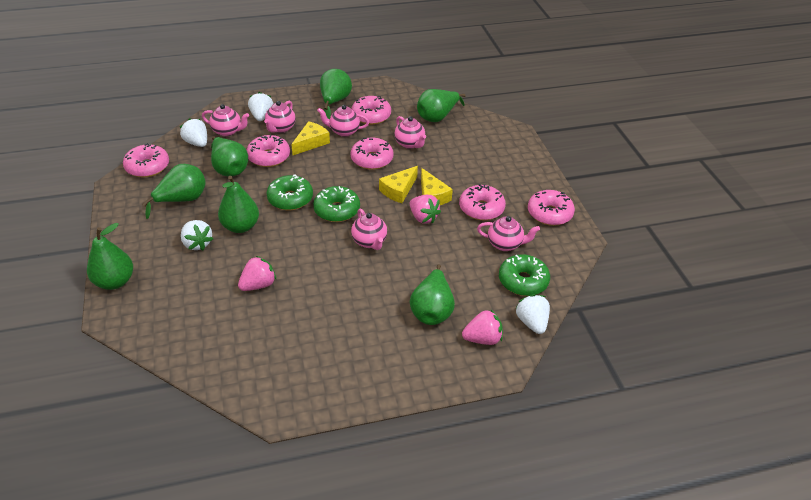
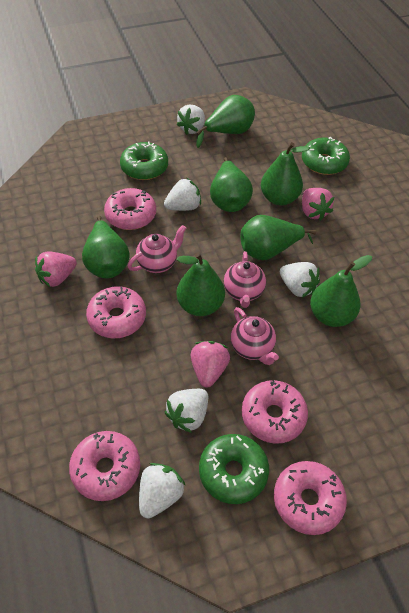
pink donut: 6 -> 5
pink teapot: 6 -> 3
white strawberry: 4 -> 5
yellow cheese: 3 -> 0

